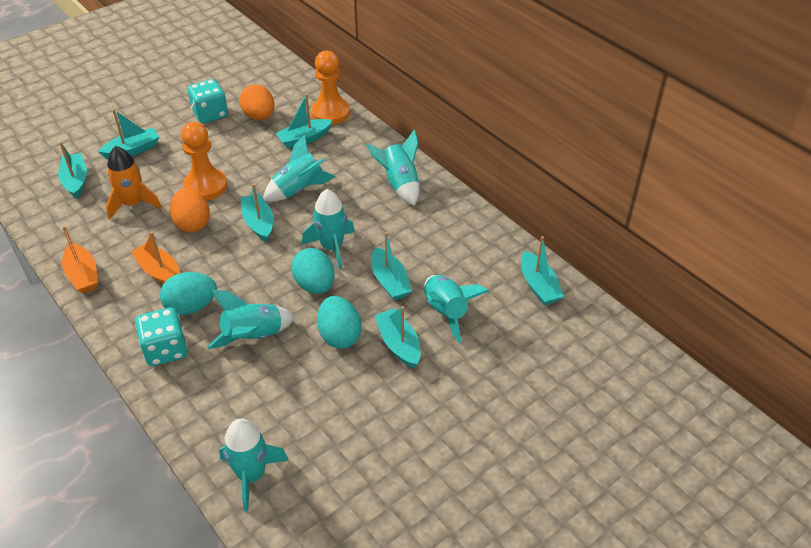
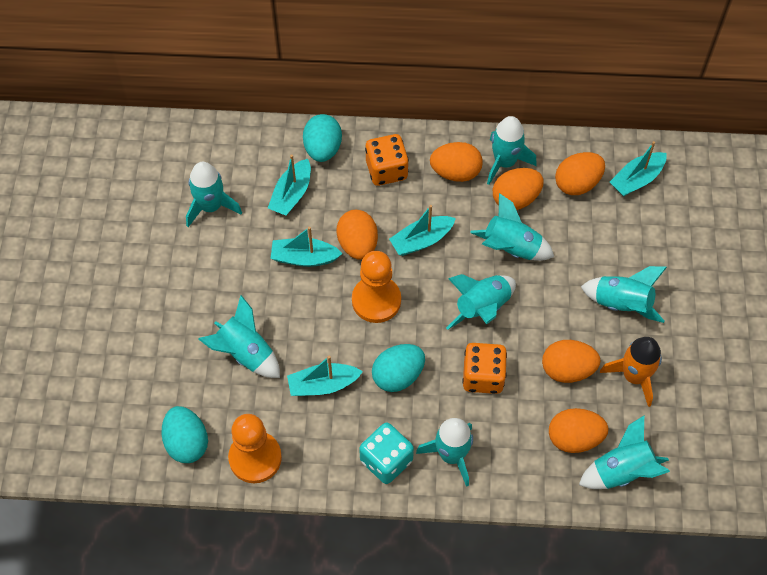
orange boat: 2 -> 0
orange dice: 0 -> 2
orange egg: 2 -> 6
turquoise boat: 7 -> 5
turquoise dice: 2 -> 1
turquoise rocket: 6 -> 8

